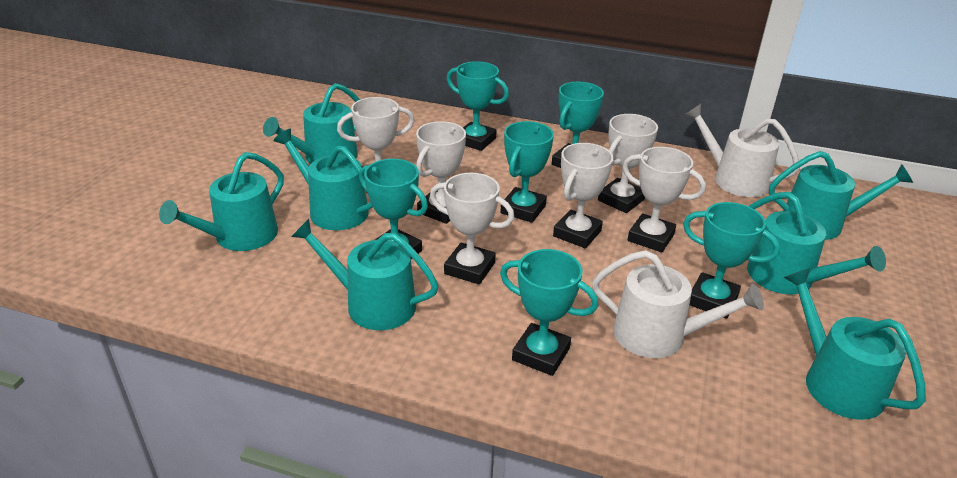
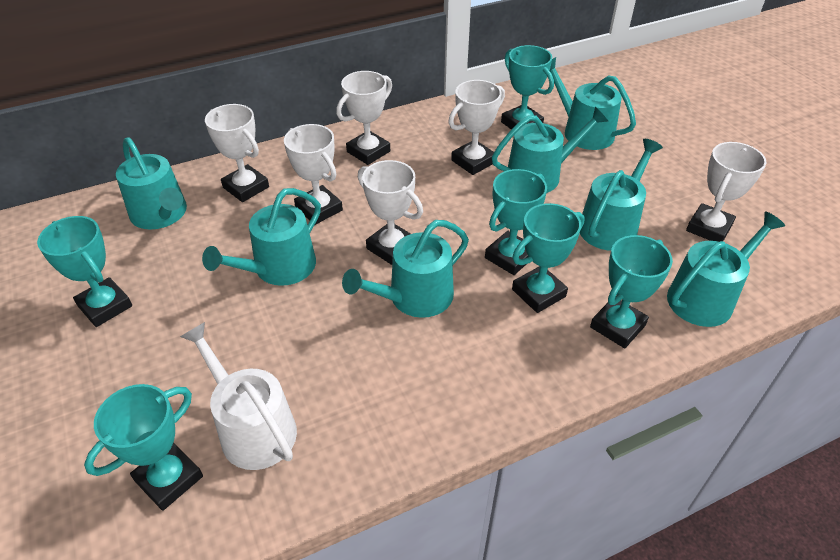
white watering can: 2 -> 1

